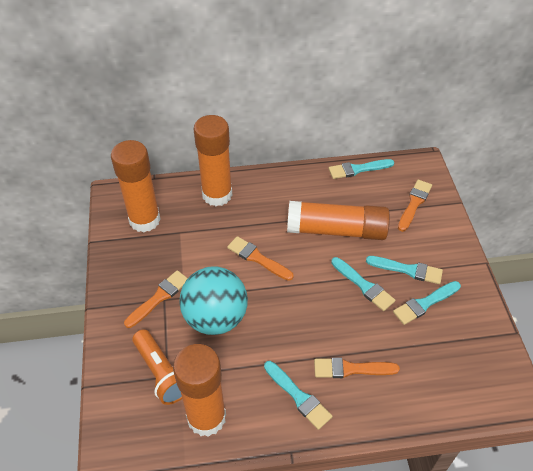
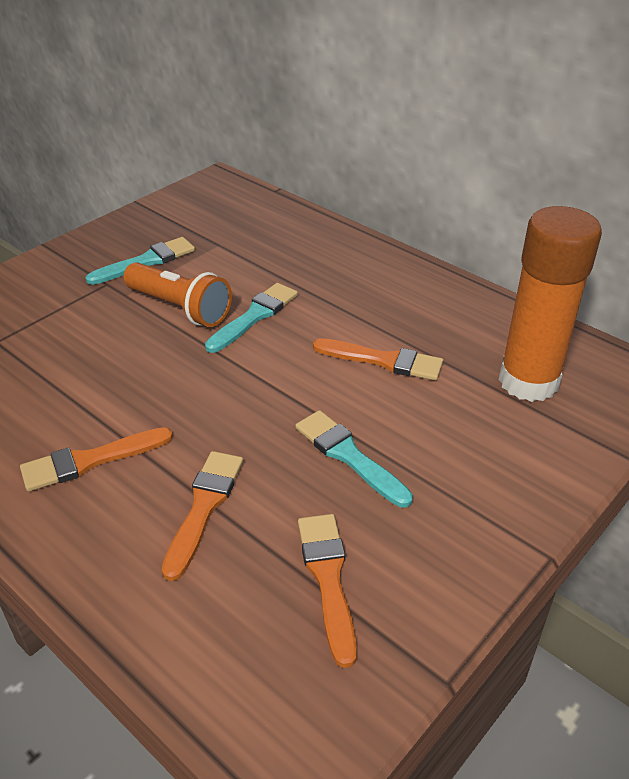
orange glue stick: 4 -> 1
turquoise ball: 1 -> 0
turquoise brush: 5 -> 3

